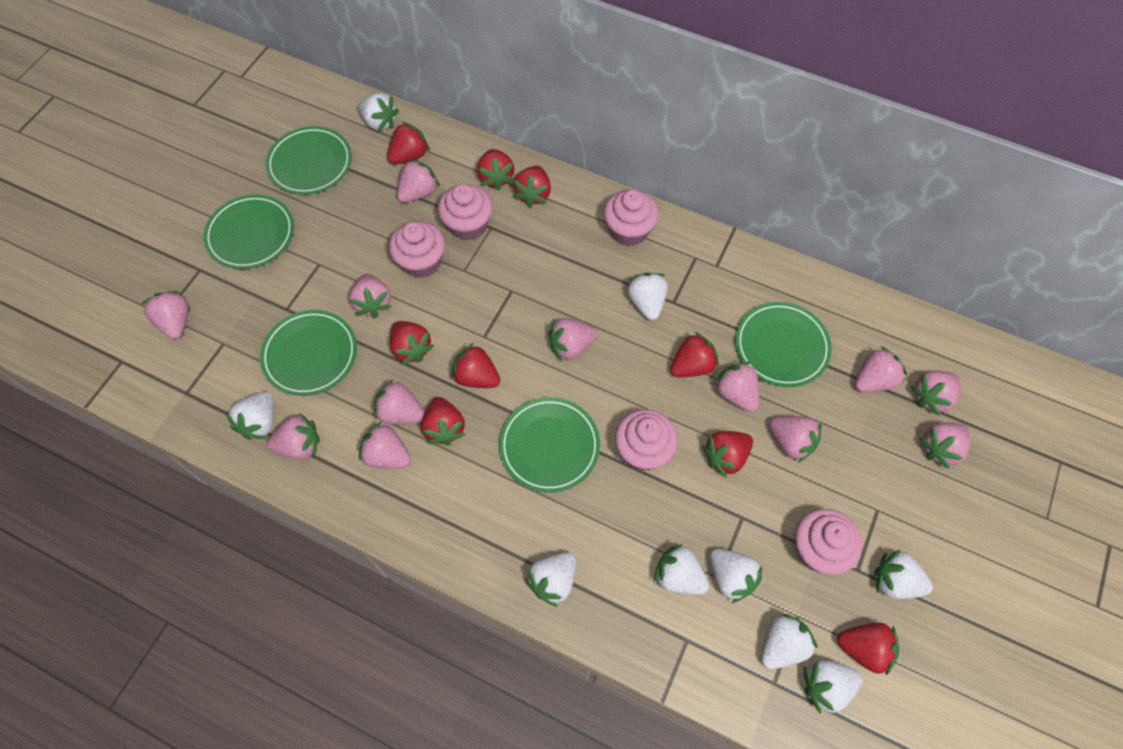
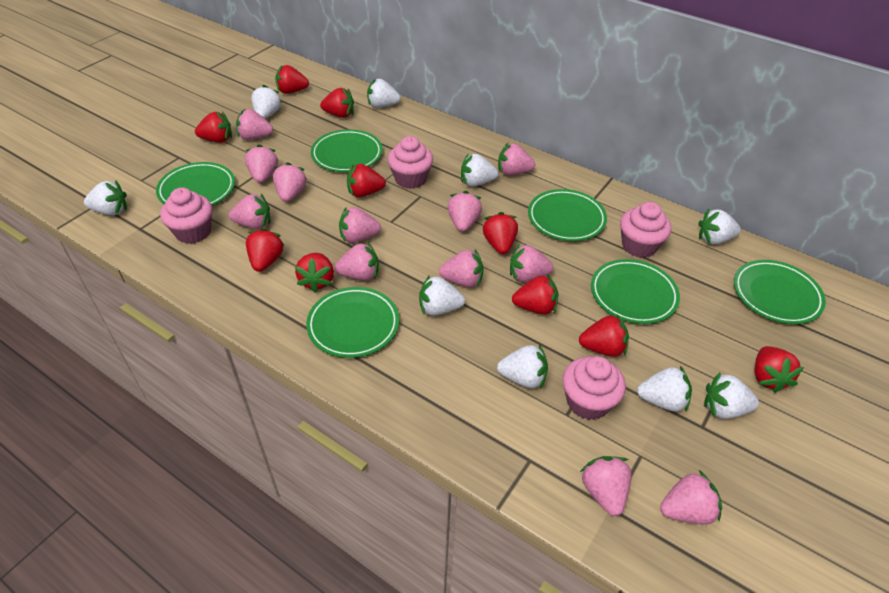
green plate: 5 -> 6
pink cupcake: 5 -> 4
red strawberry: 9 -> 10

